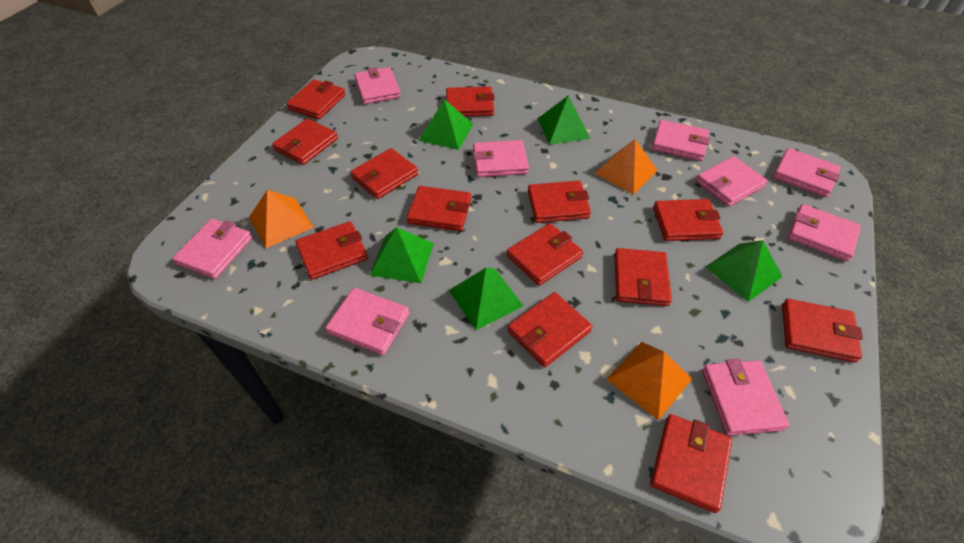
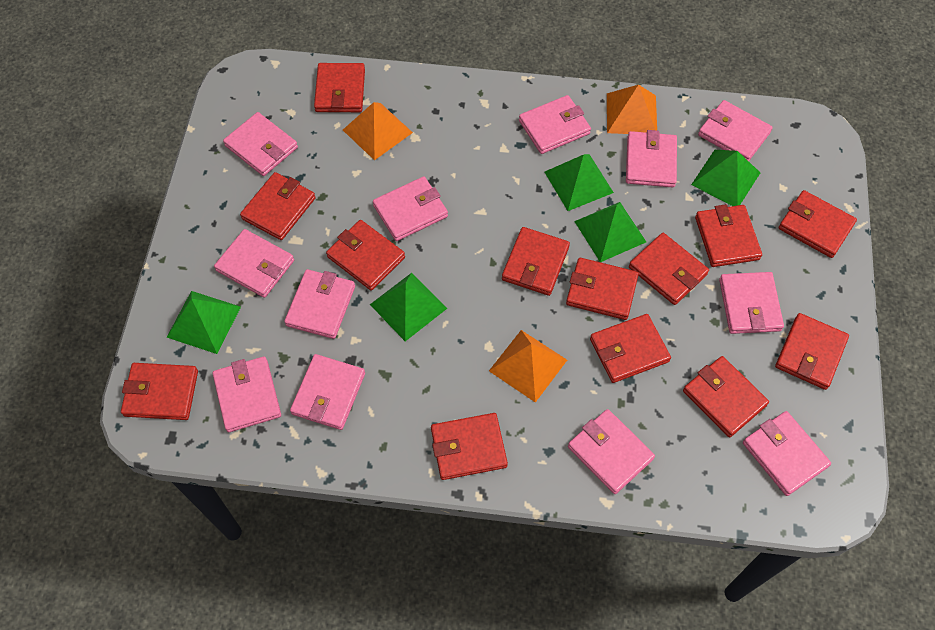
pink wallet: 9 -> 12

